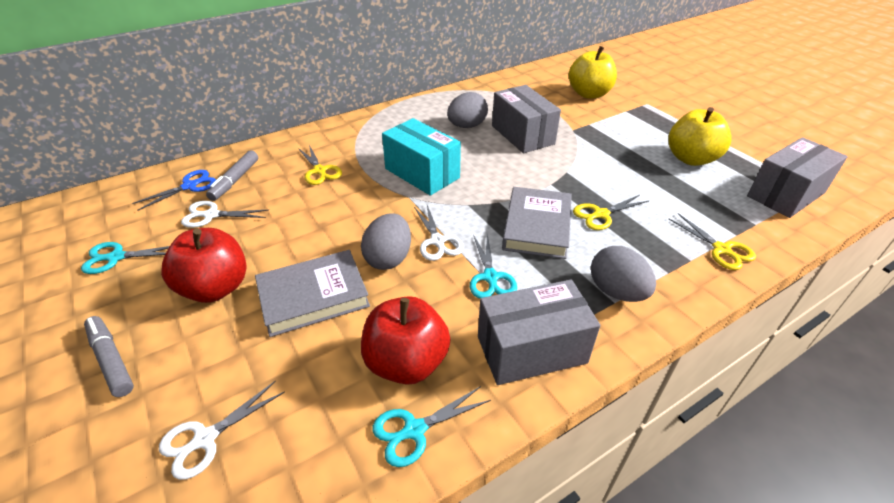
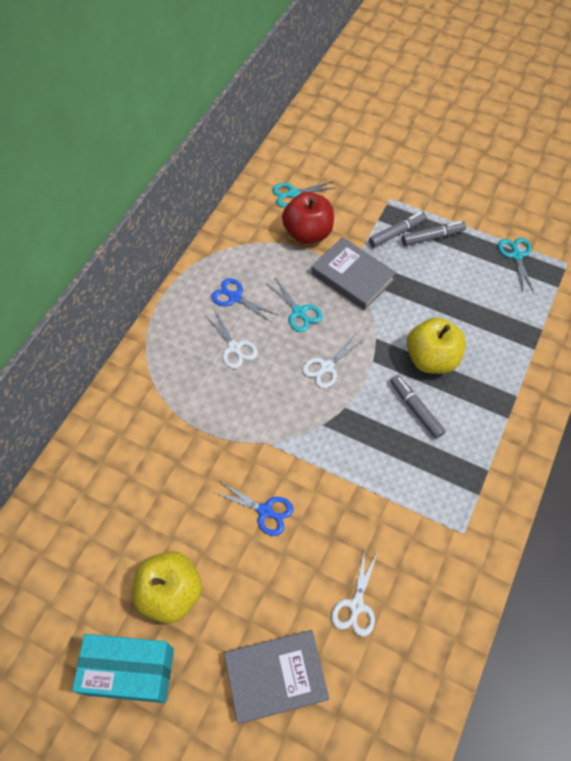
blue scissors: 1 -> 2
grey box: 3 -> 0
grey egg: 3 -> 0
grey marker: 2 -> 3
red apple: 2 -> 1
yellow scissors: 3 -> 0

